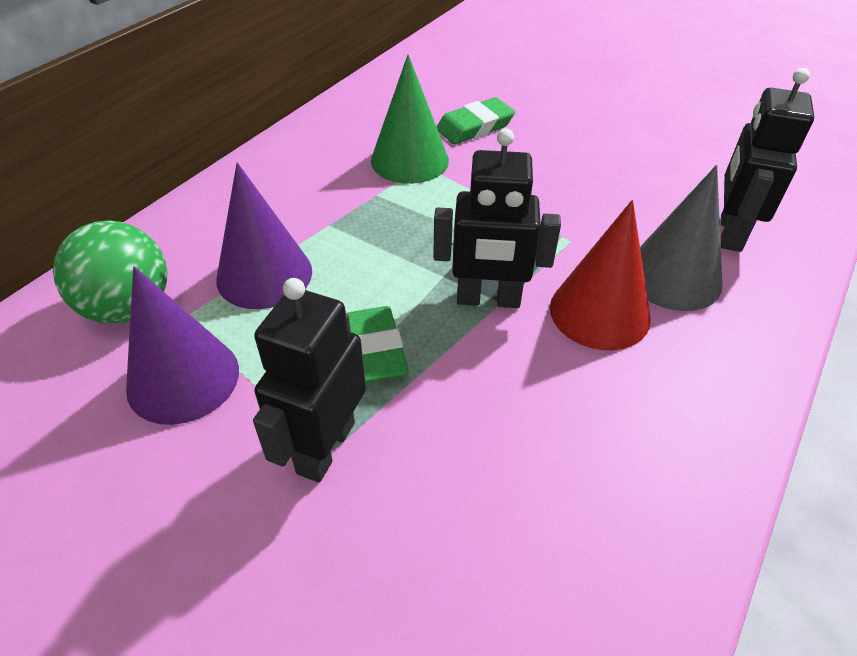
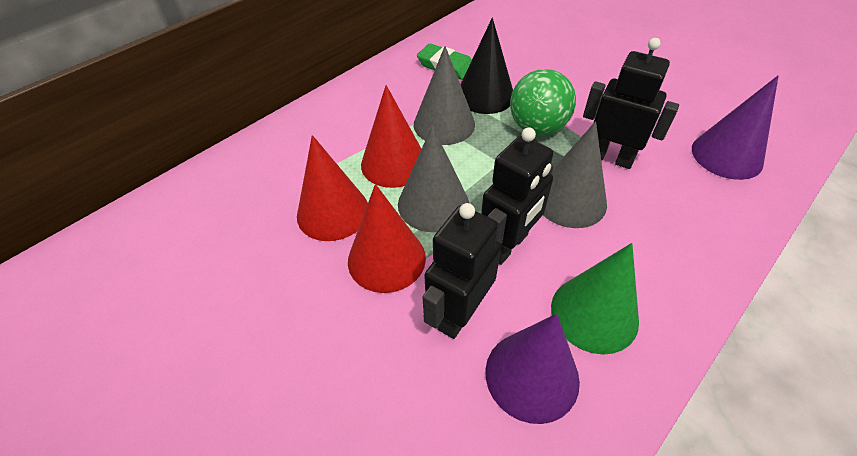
black cone: 0 -> 1
green eraser: 2 -> 1
grey cone: 1 -> 3
red cone: 1 -> 3

